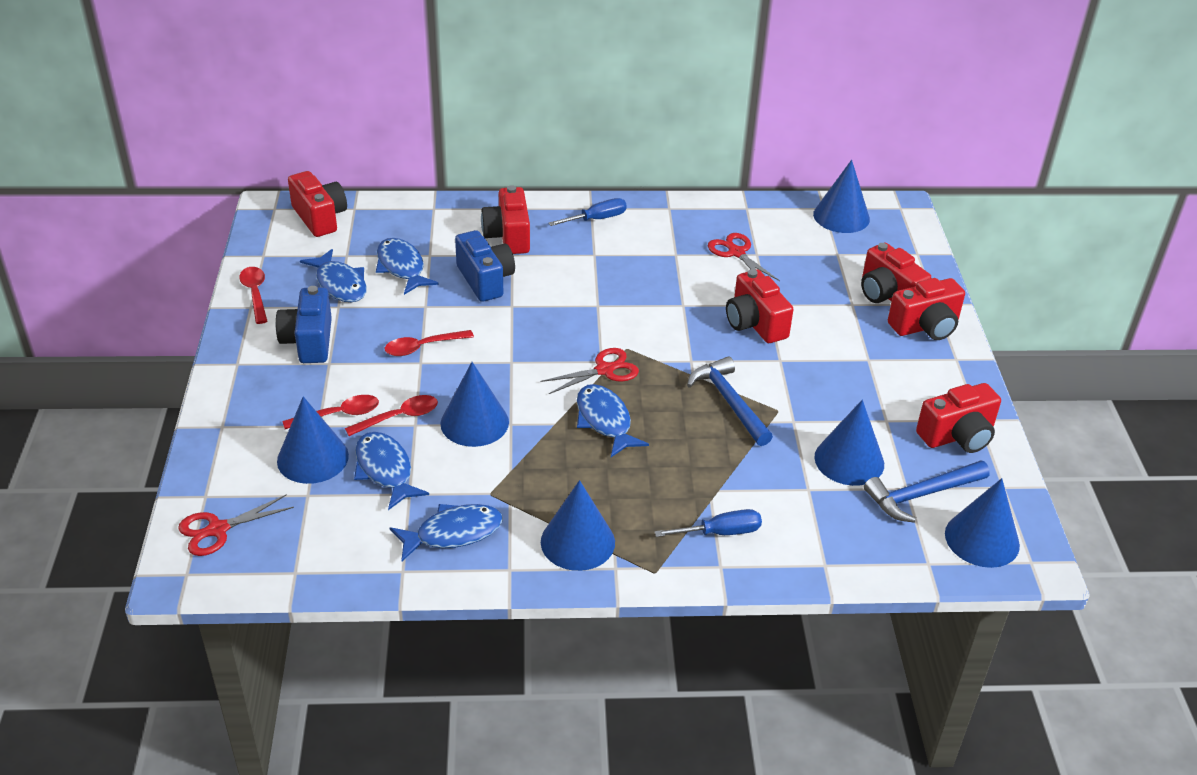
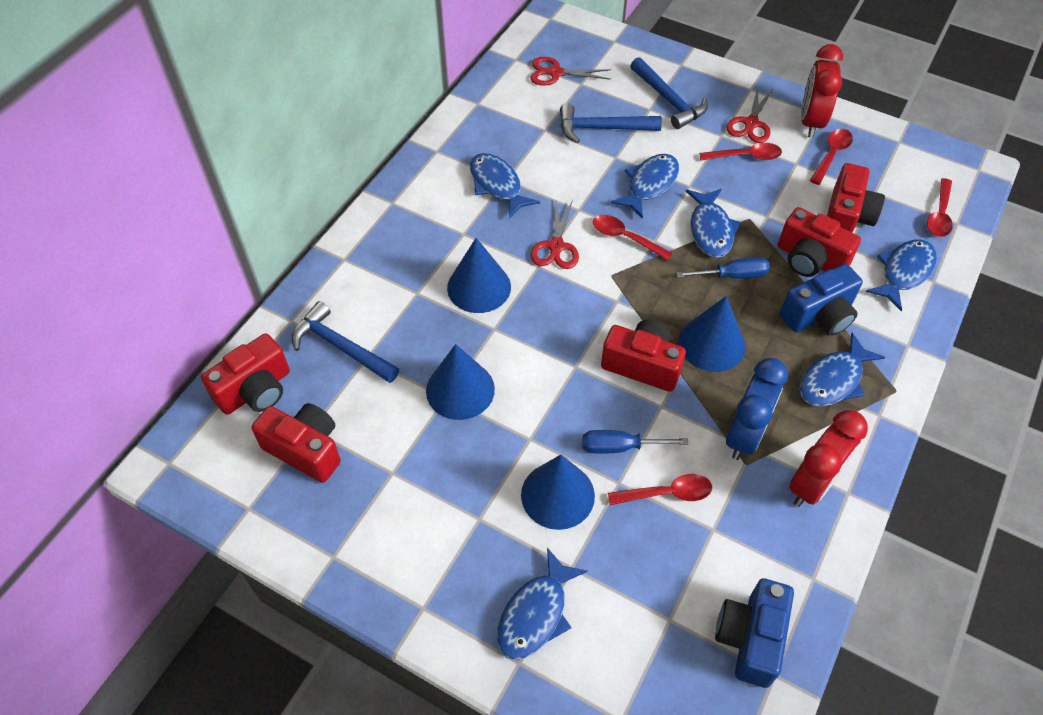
blue clock: 0 -> 1
blue cone: 6 -> 4
blue fish: 5 -> 6
blue hammer: 2 -> 3
red camera: 6 -> 5
red clock: 0 -> 2
red spoon: 4 -> 5

